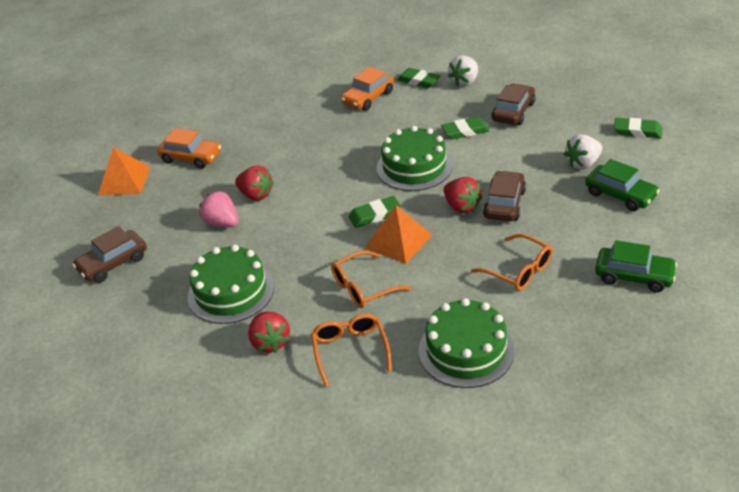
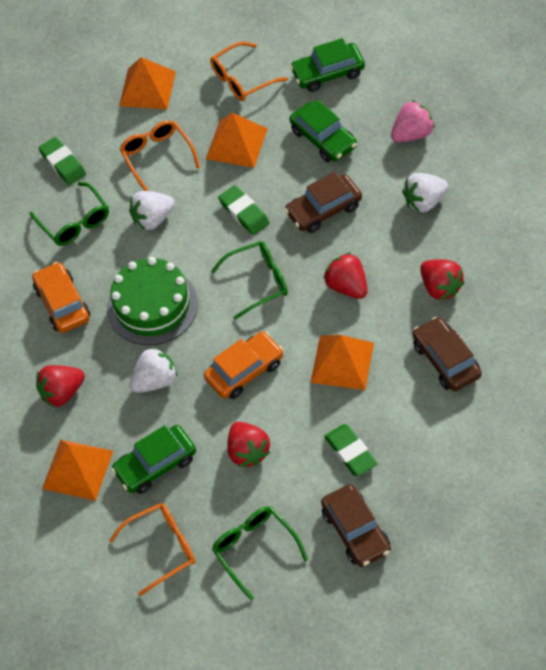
green cake: 3 -> 1
green car: 2 -> 3
green eraser: 4 -> 3
green glasses: 0 -> 3
orange pyramid: 2 -> 4
red strawberry: 3 -> 4
white strawberry: 2 -> 3

